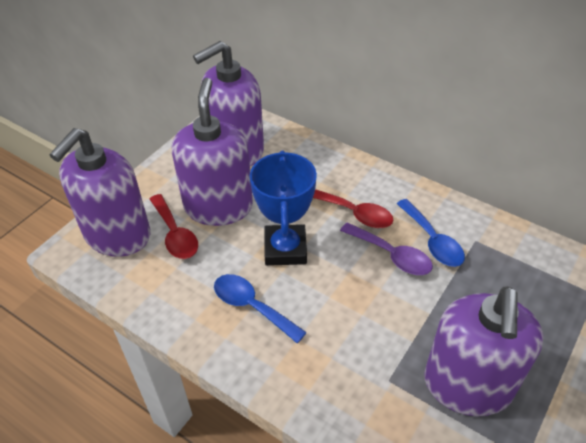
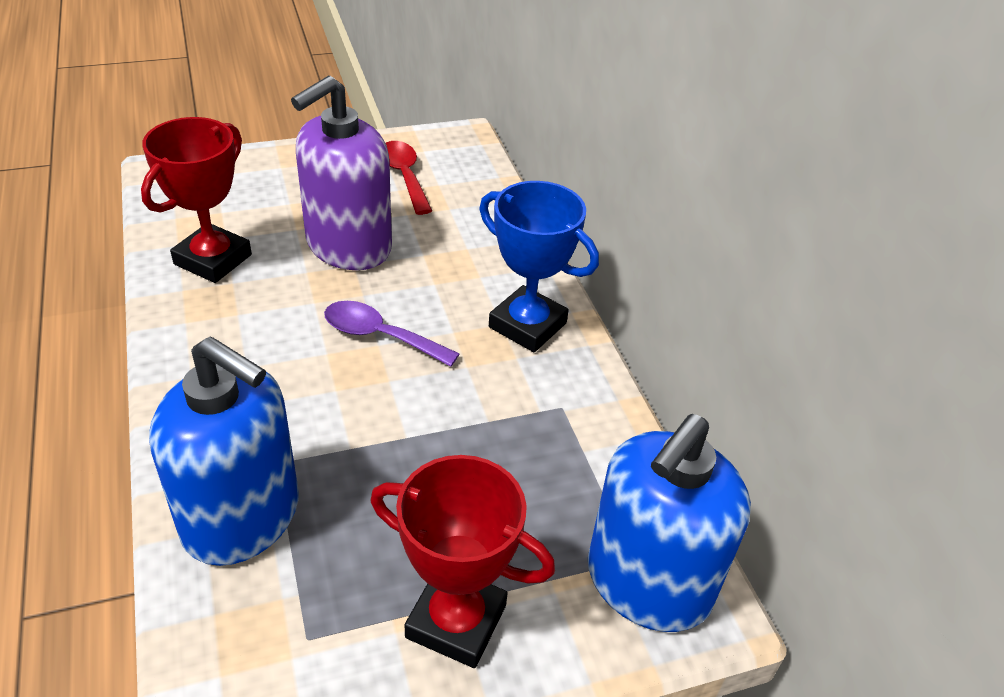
blue soap dispenser: 0 -> 2
blue spoon: 2 -> 0
purple soap dispenser: 4 -> 1
red spoon: 2 -> 1
red trophy: 0 -> 2

